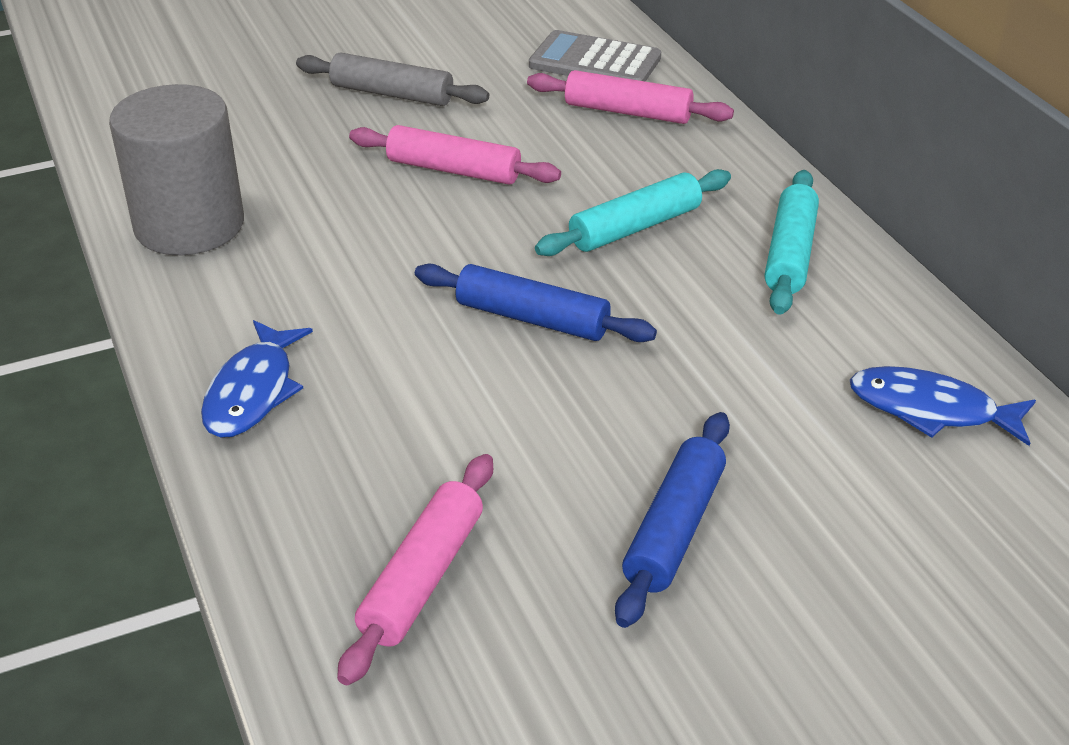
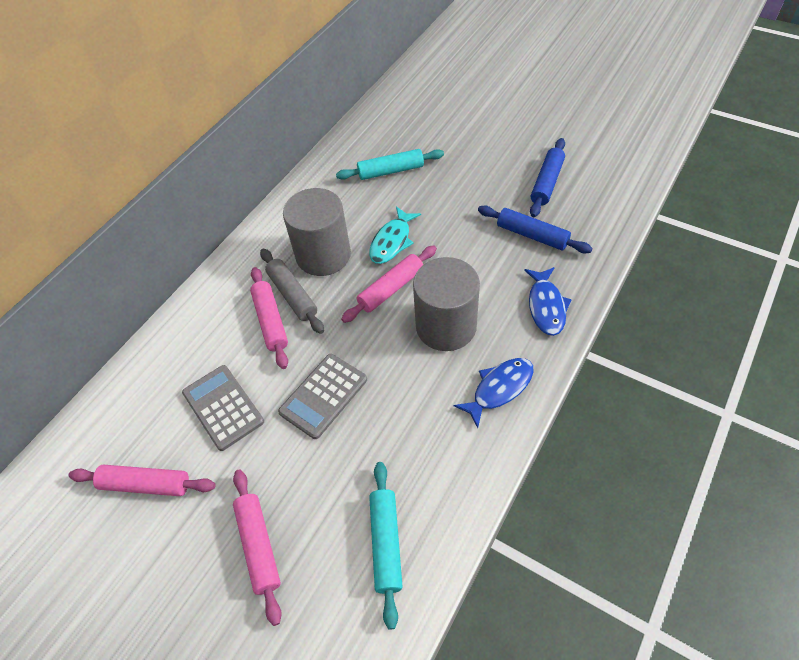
grey calculator: 1 -> 2
grey cylinder: 1 -> 2
pink rolling pin: 3 -> 4
turquoise fish: 0 -> 1

